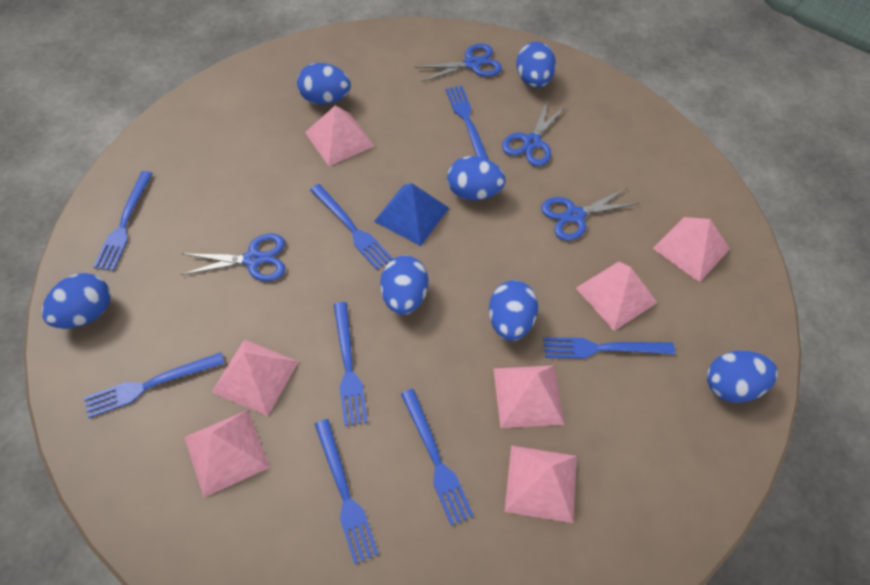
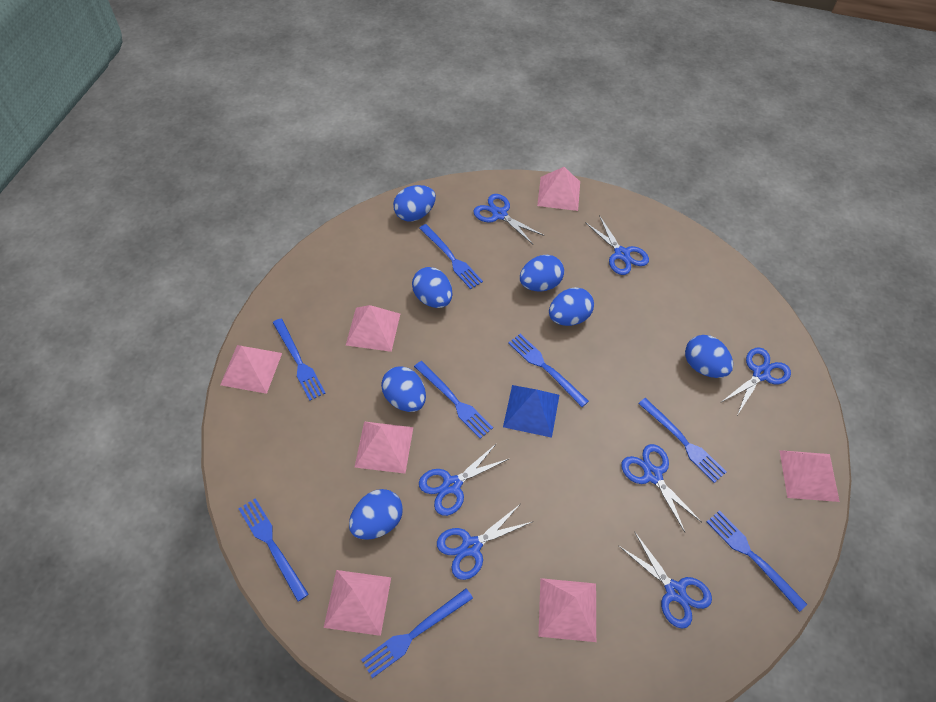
blue scissors: 4 -> 7

